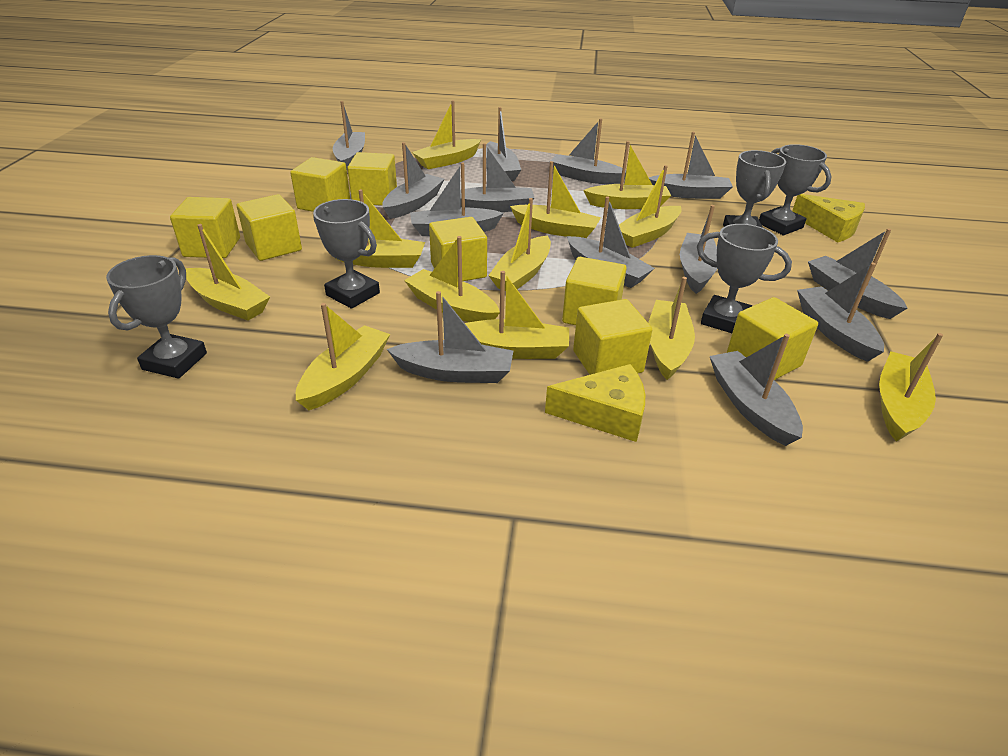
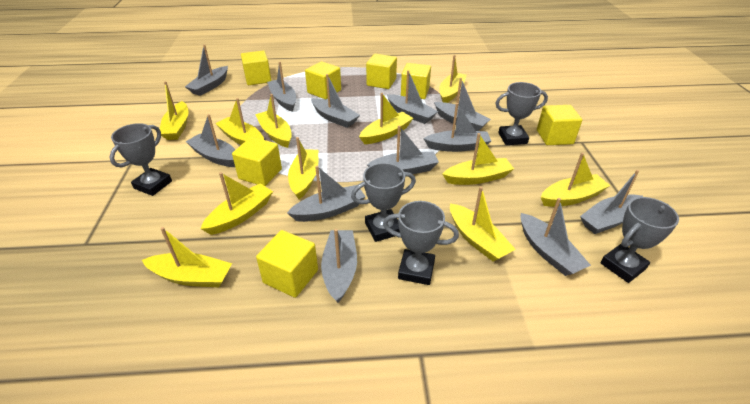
grey boat: 13 -> 12
yellow boat: 12 -> 11
yellow cheese: 2 -> 0
yellow cube: 8 -> 7

